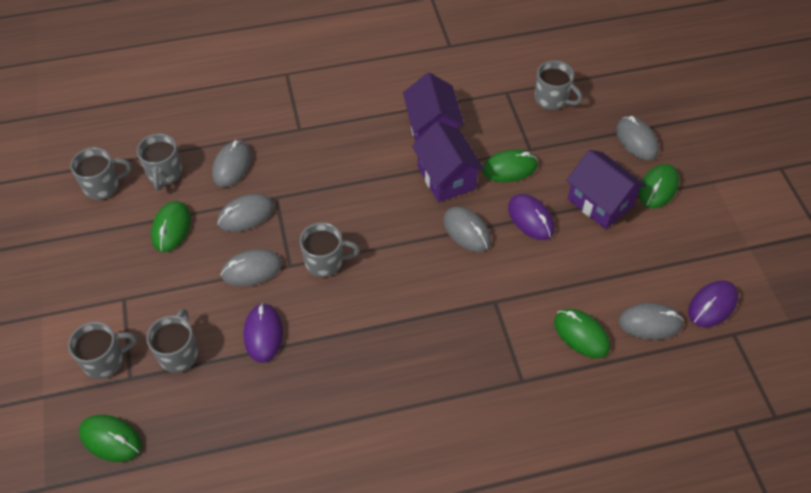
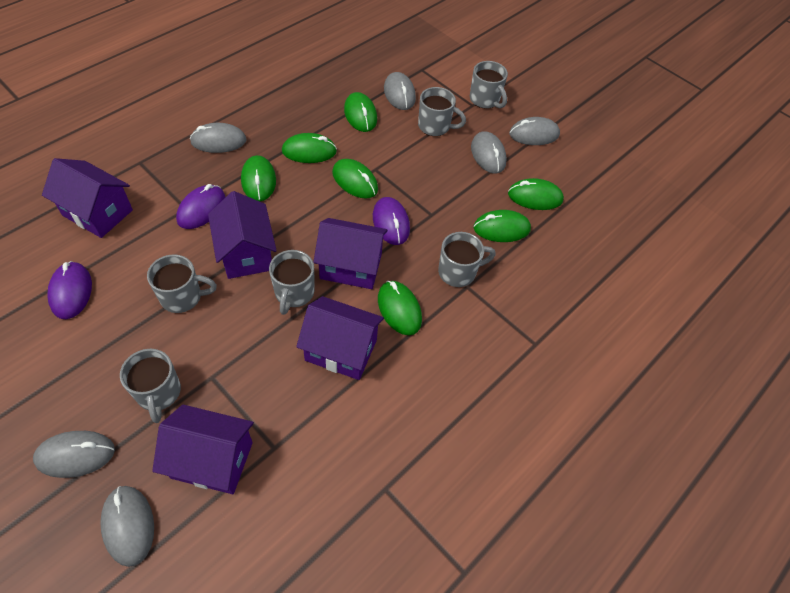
green mouse: 5 -> 7
purple house: 3 -> 5

